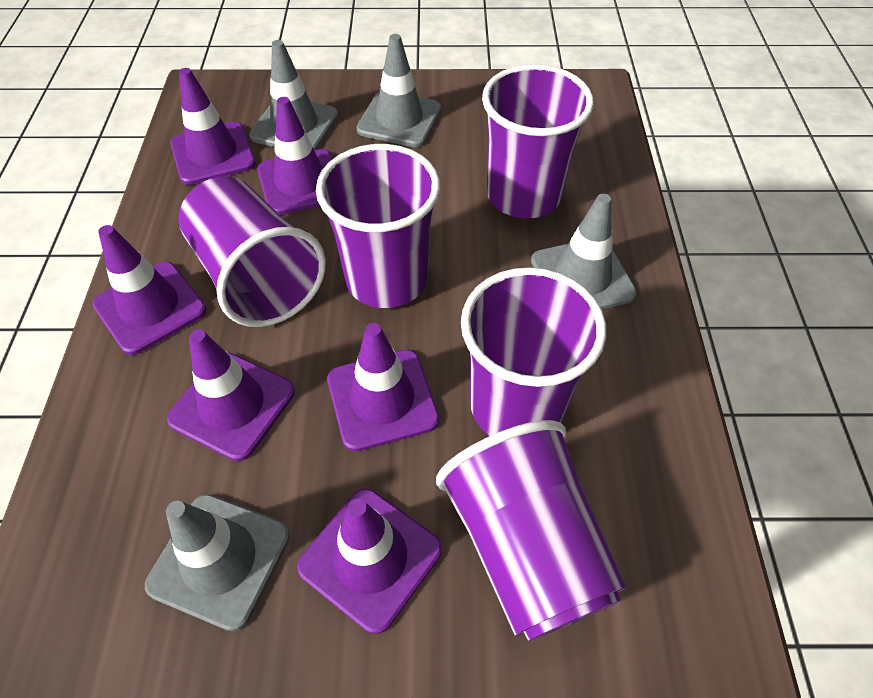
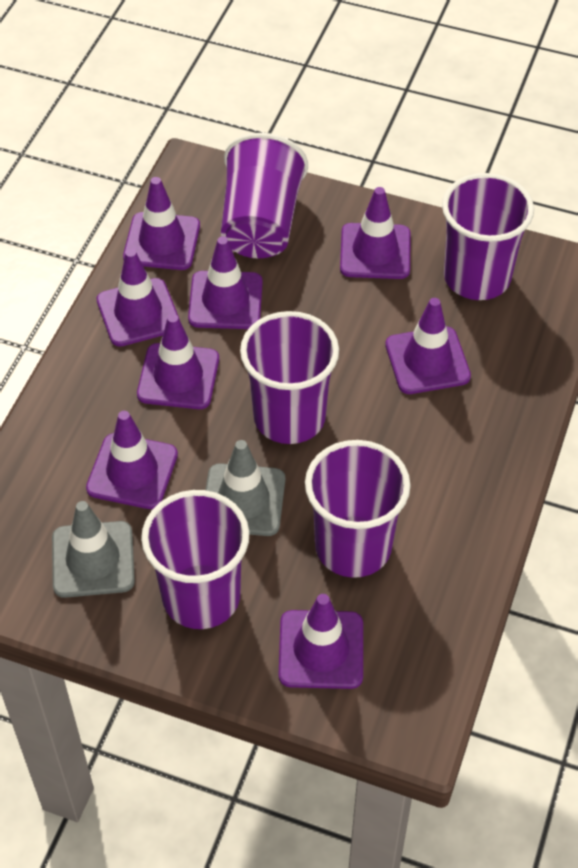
grey traffic cone: 4 -> 2
purple traffic cone: 6 -> 8

